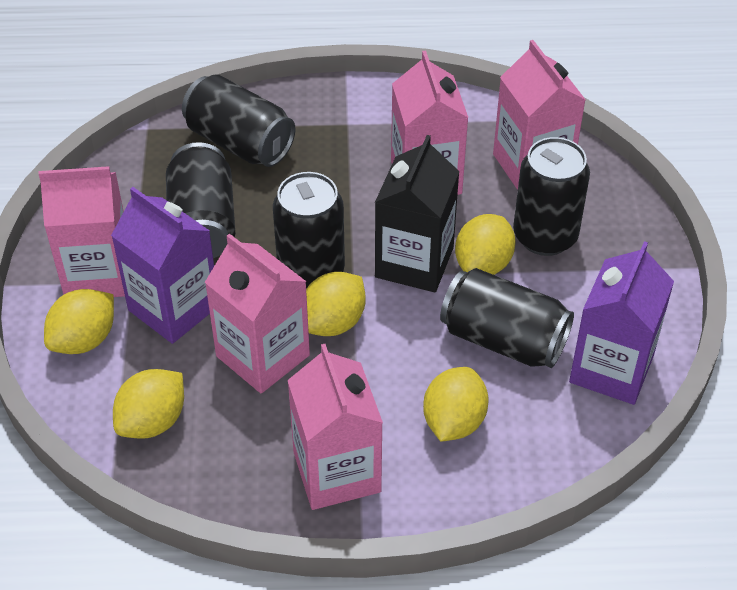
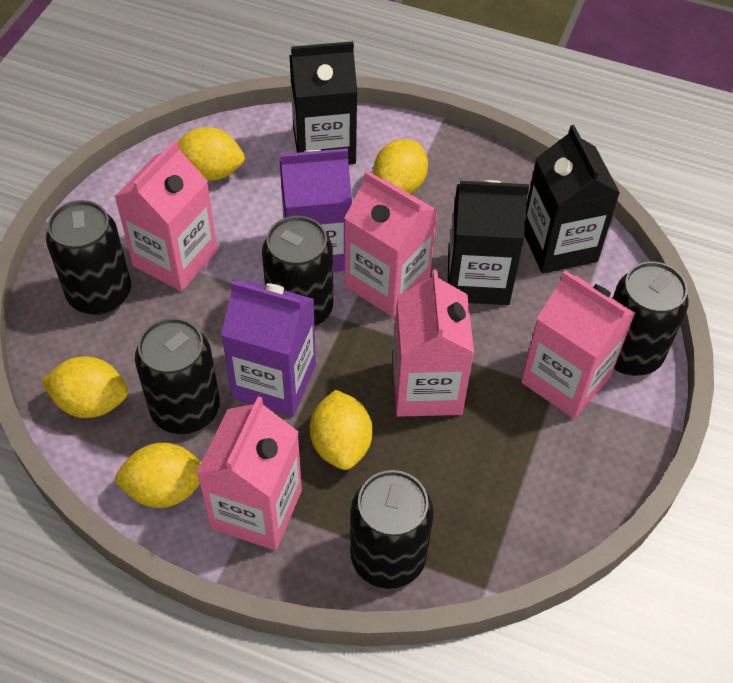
black carton: 1 -> 3

